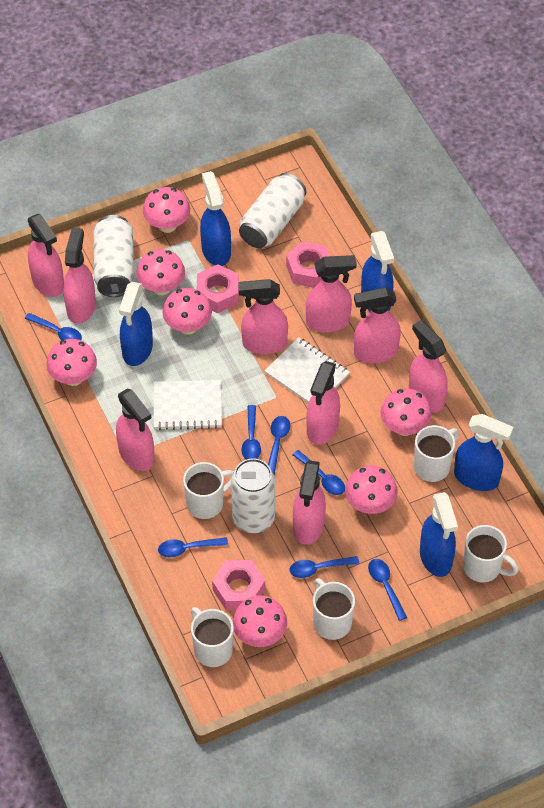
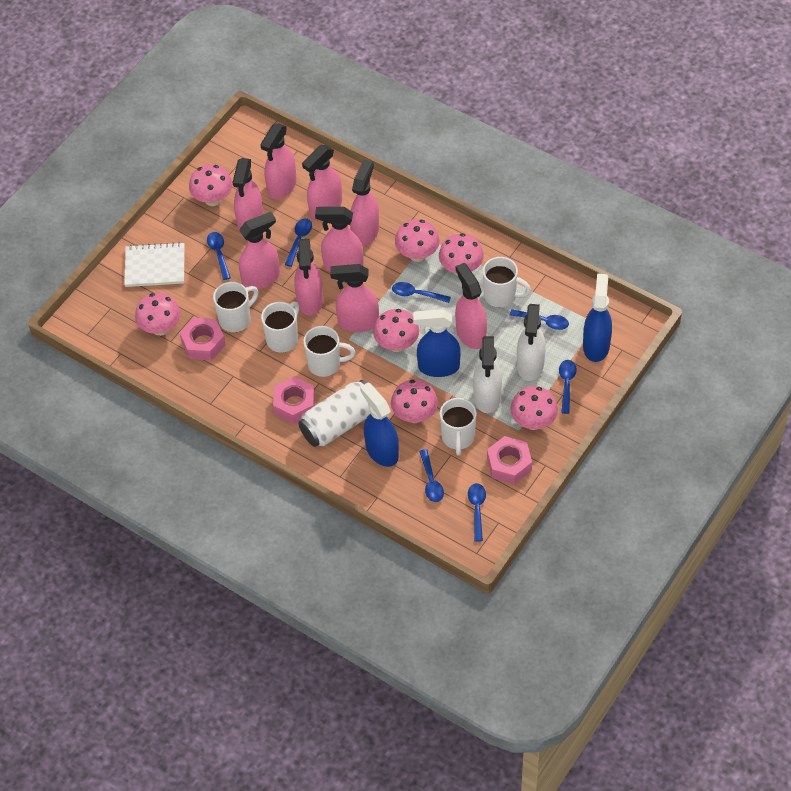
blue spray bottle: 5 -> 3
white can: 3 -> 1
white notebook: 2 -> 1
white spray bottle: 0 -> 2

